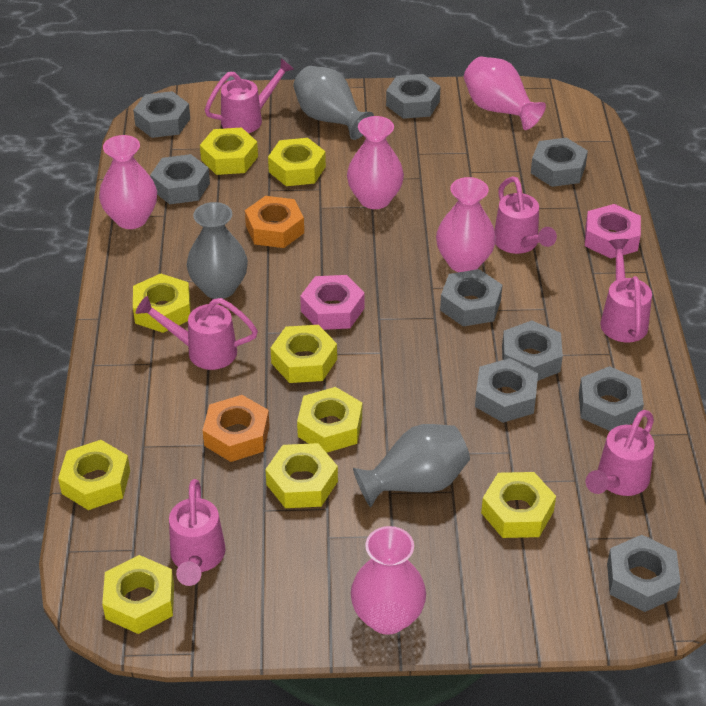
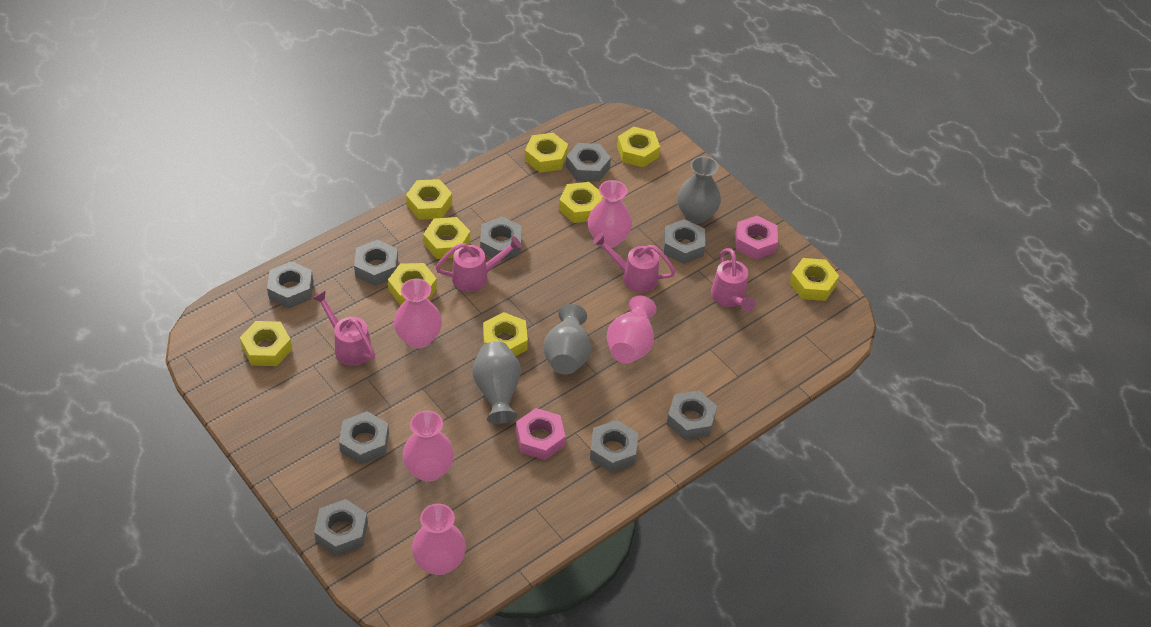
orange nut: 2 -> 0
pink watering can: 6 -> 4

